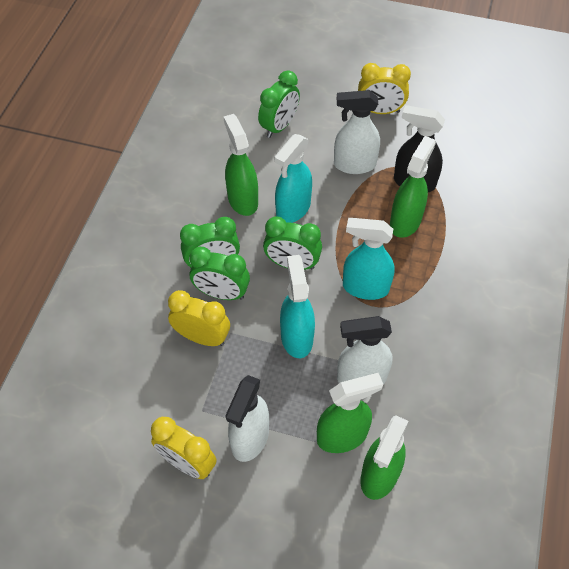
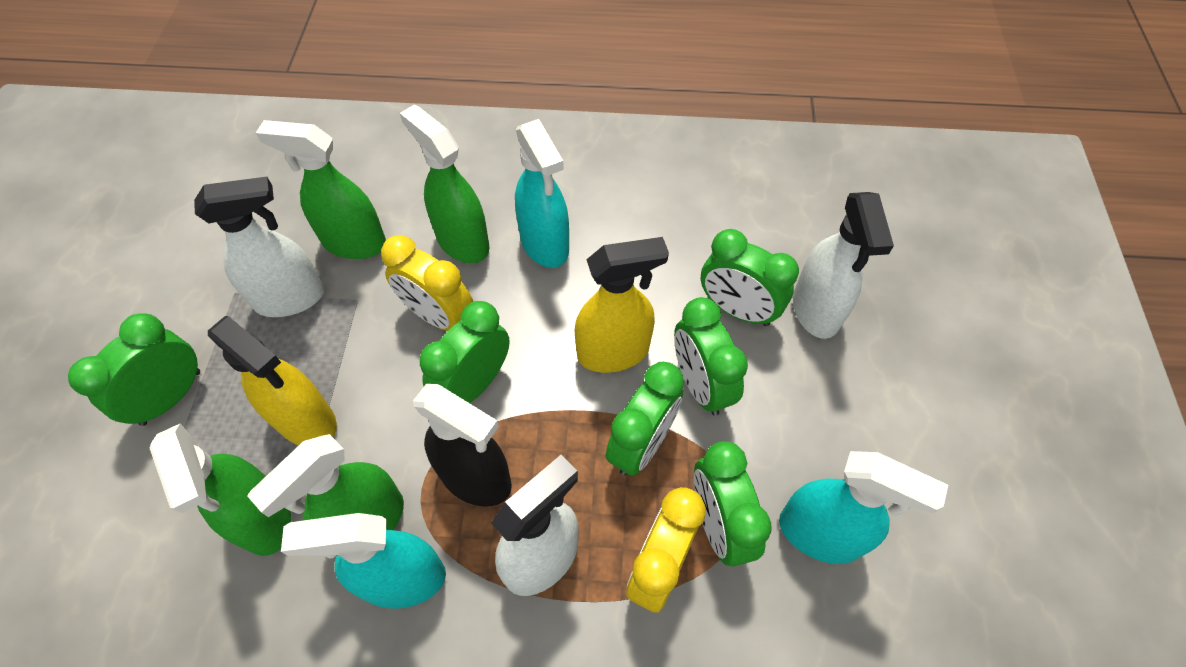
green clock: 4 -> 6
yellow clock: 3 -> 2
yellow spray bottle: 0 -> 2

